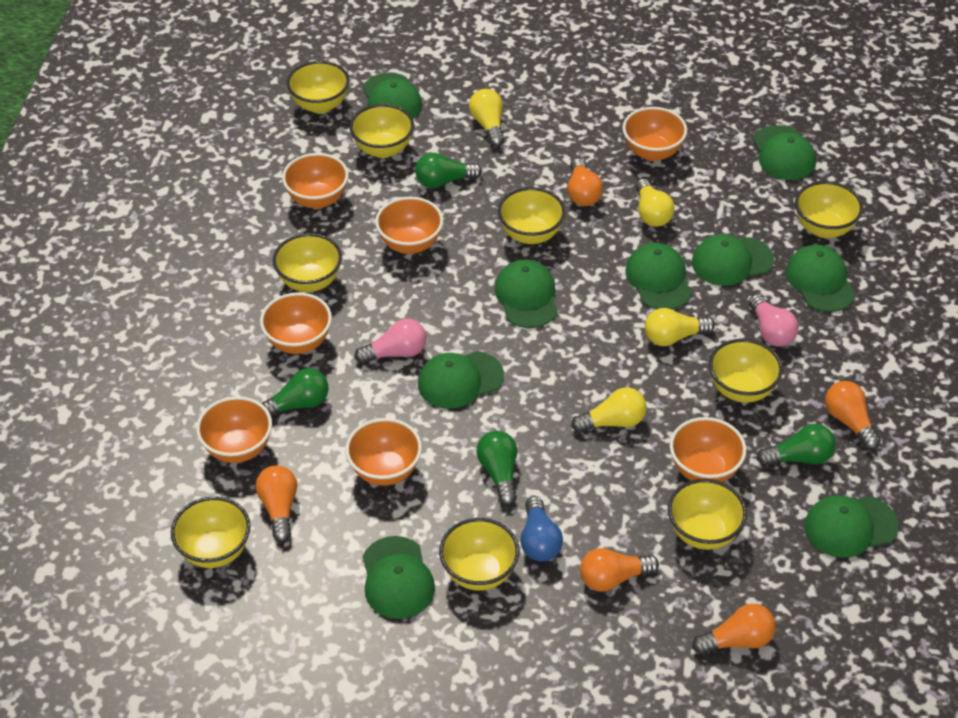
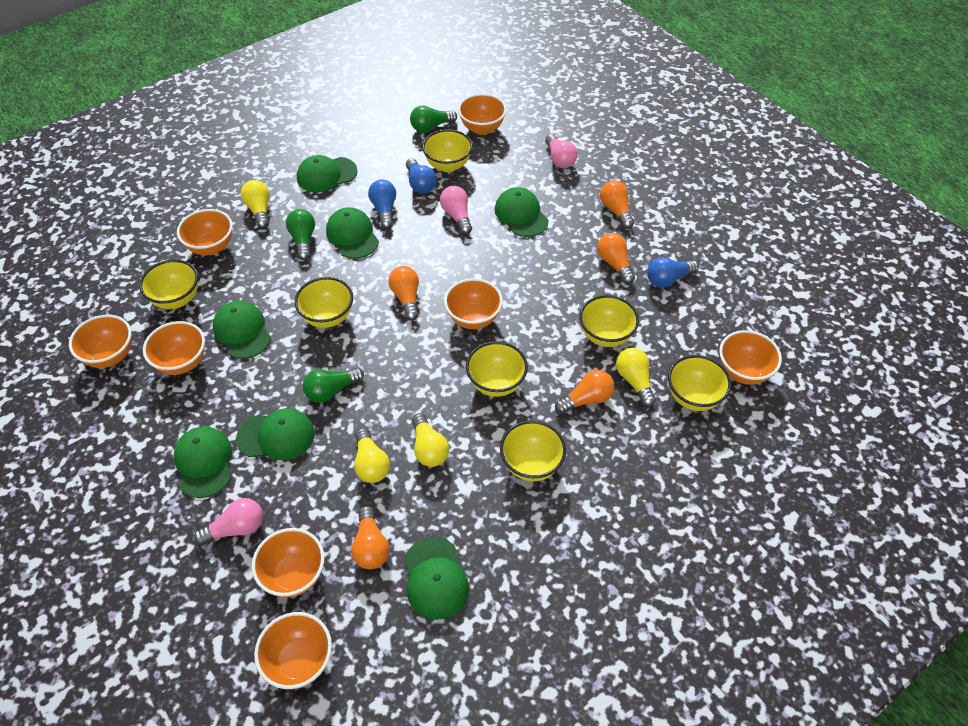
blue light bulb: 1 -> 3
green cap: 9 -> 7
green light bulb: 4 -> 3
orange bowl: 7 -> 8
pink light bulb: 2 -> 3
yellow bowl: 9 -> 7

